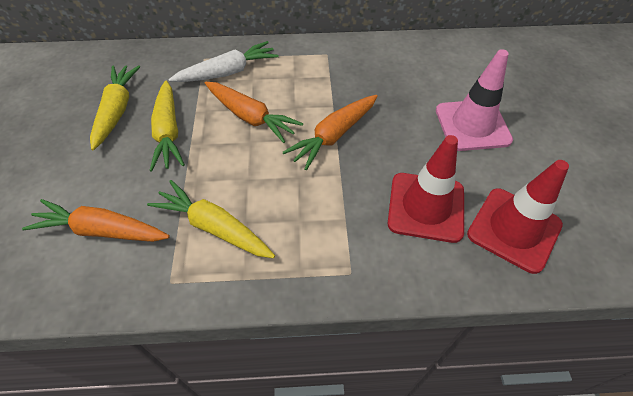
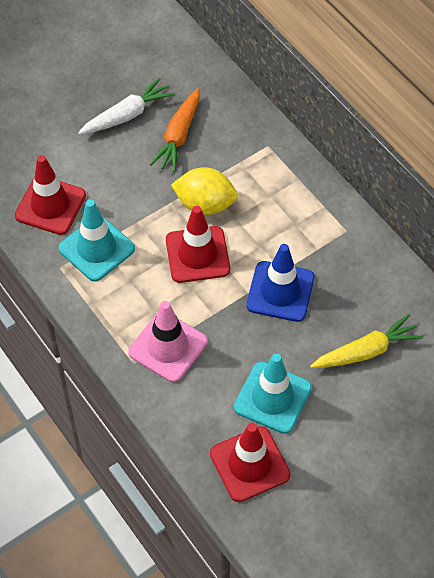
blue traffic cone: 0 -> 1
orange carrot: 3 -> 1
red traffic cone: 2 -> 3
turquoise traffic cone: 0 -> 2
yellow carrot: 3 -> 1
yellow lemon: 0 -> 1

